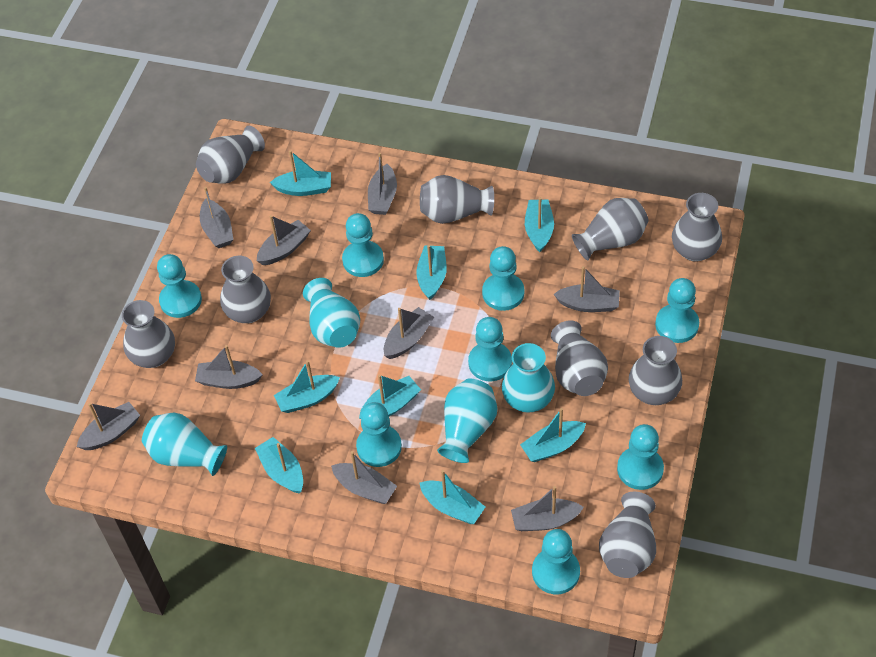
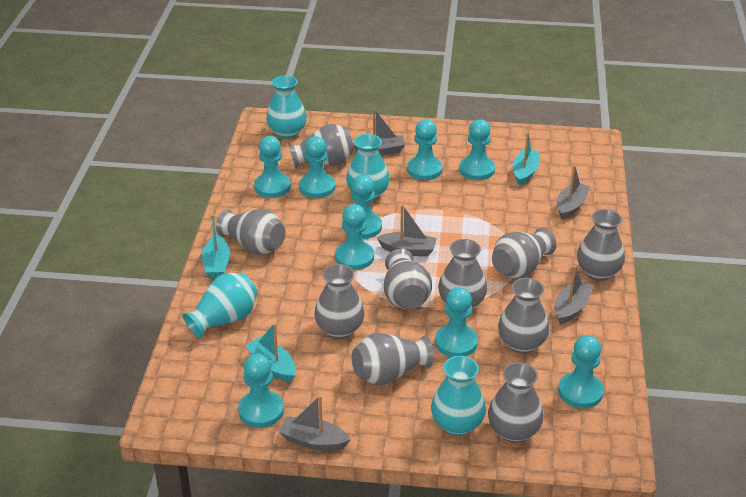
grey boat: 9 -> 5
grey vase: 9 -> 10
turquoise boat: 8 -> 3
turquoise pawn: 8 -> 9

